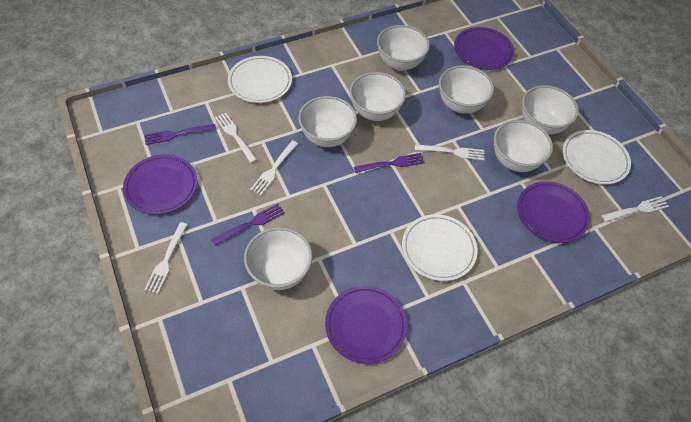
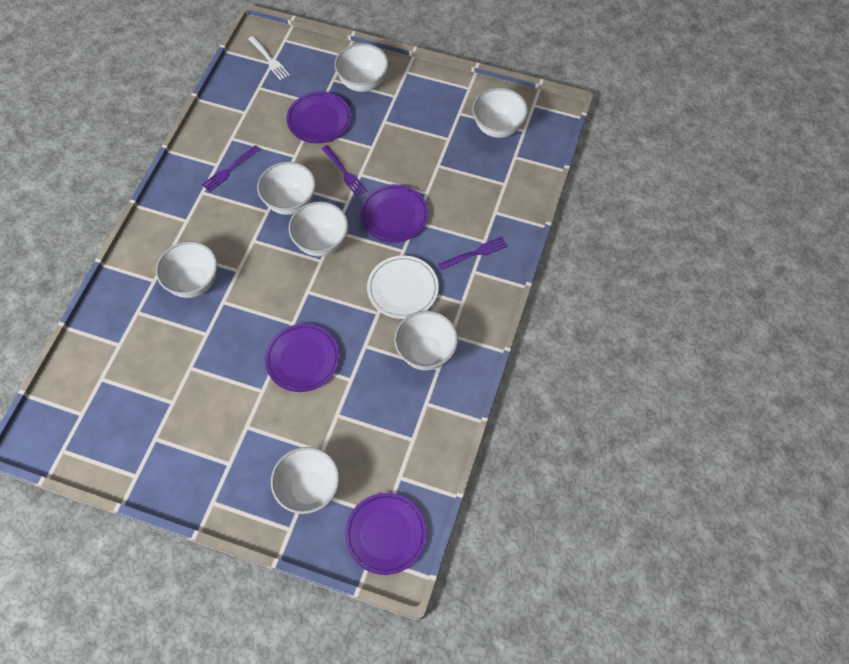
white fork: 5 -> 1
white plate: 3 -> 1

